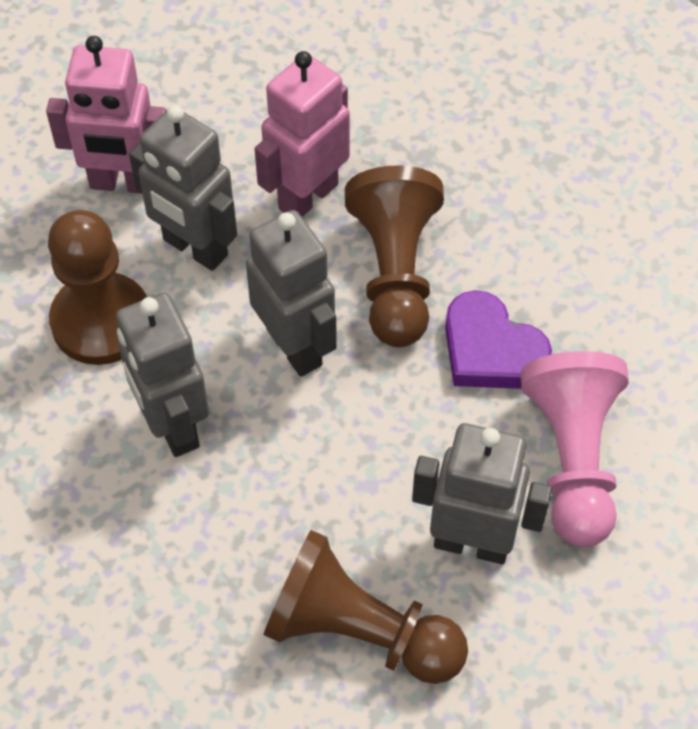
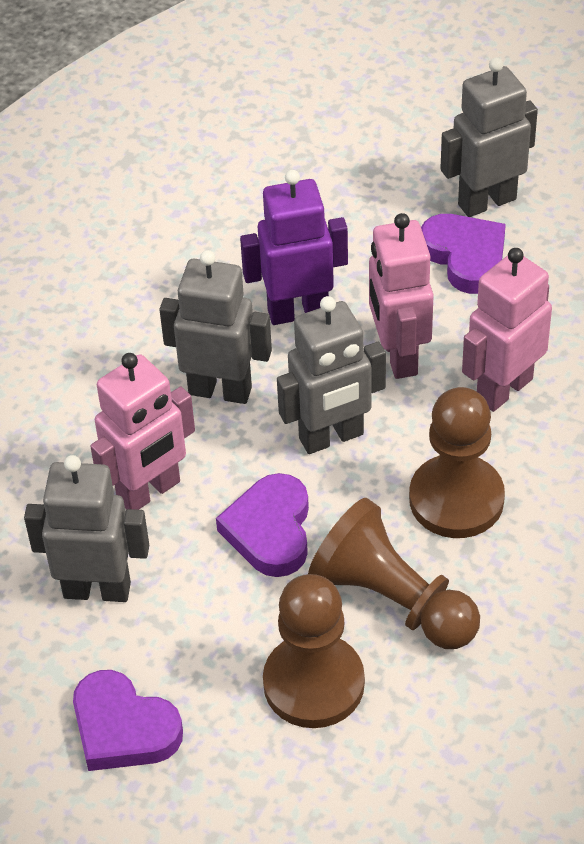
pink pawn: 1 -> 0
pink robot: 2 -> 3
purple heart: 1 -> 3
purple robot: 0 -> 1

